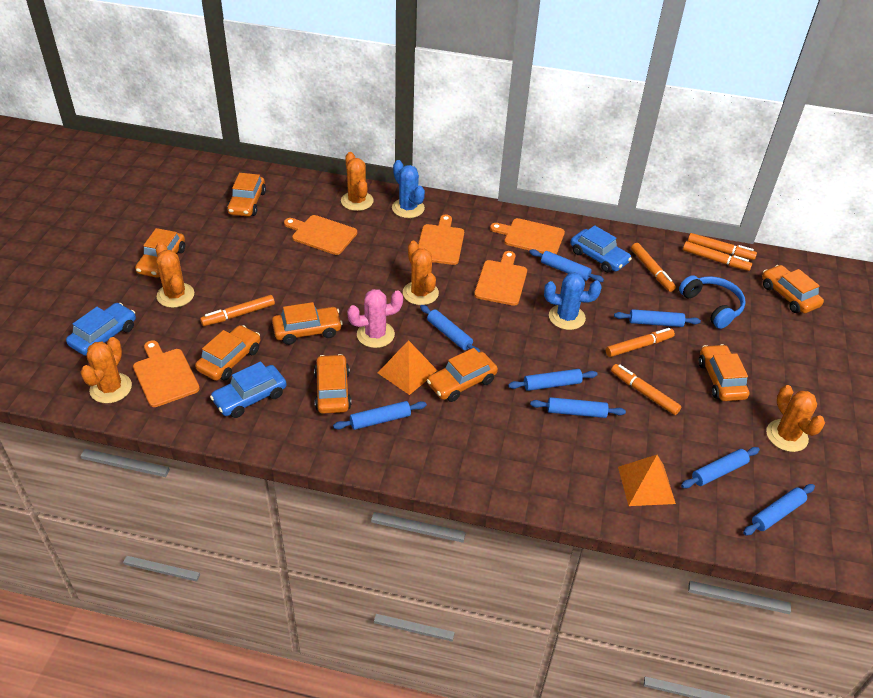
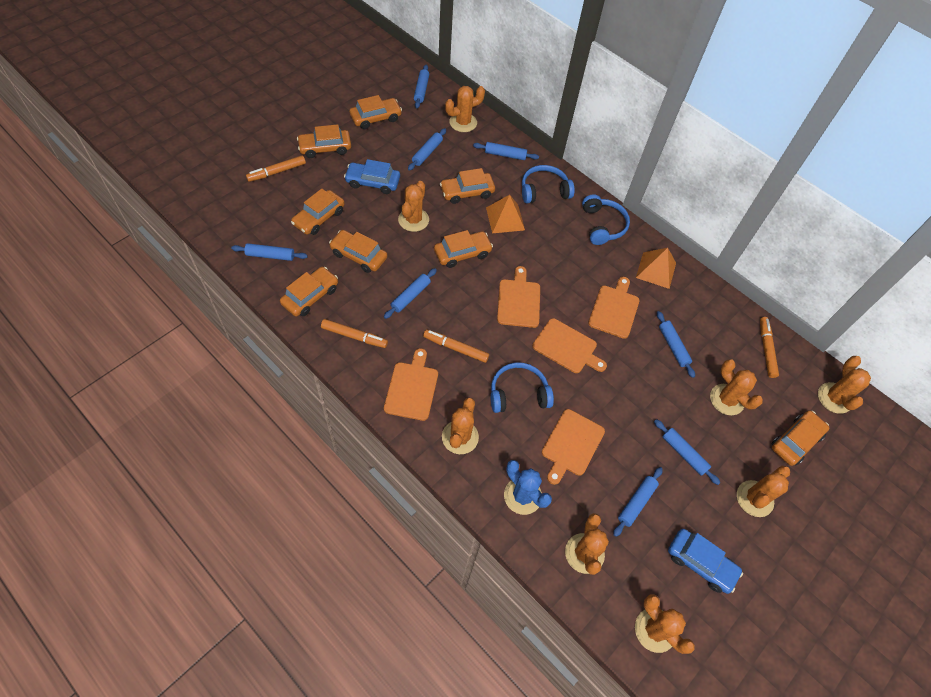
blue cactus: 2 -> 1
blue car: 3 -> 2
blue headphones: 1 -> 3
orange cactus: 5 -> 8
orange marker: 6 -> 4
pink cactus: 1 -> 0

